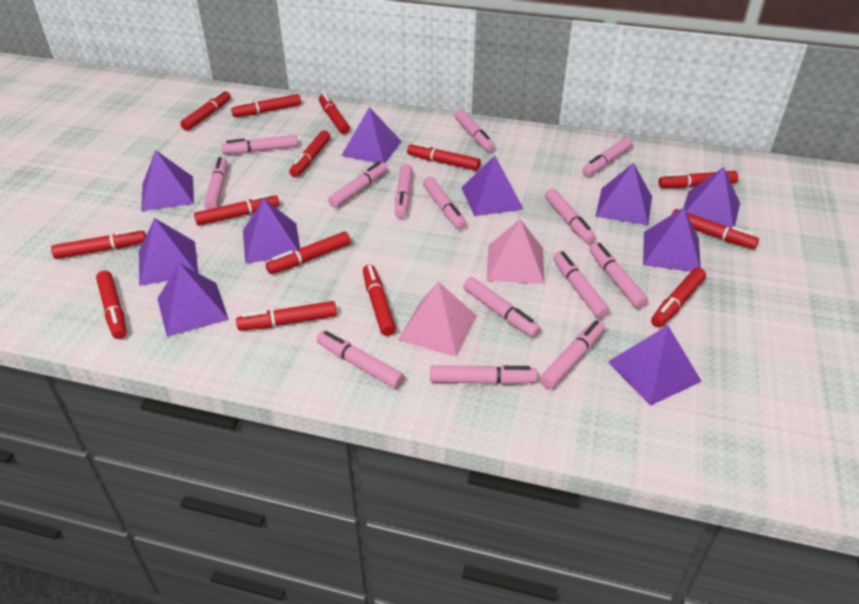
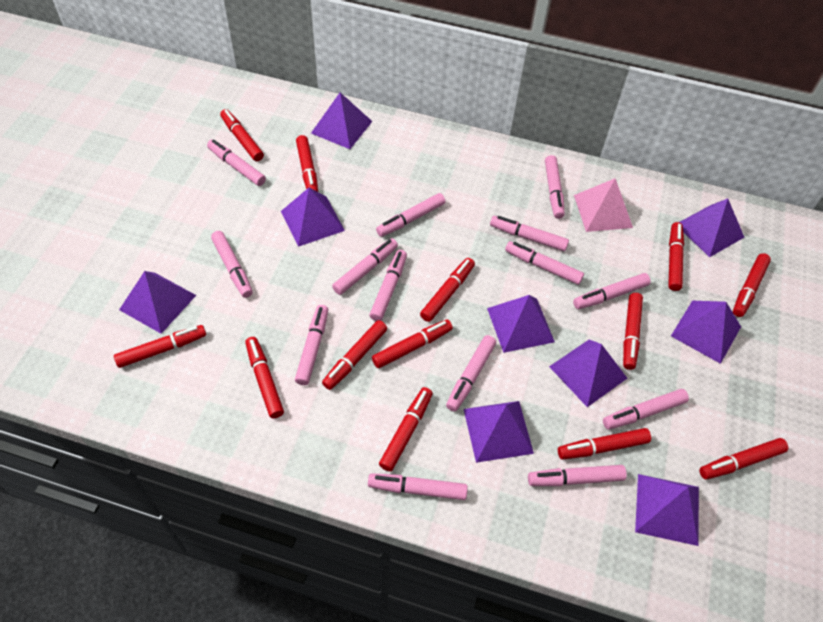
pink pyramid: 2 -> 1
purple pyramid: 10 -> 9
red marker: 14 -> 13

